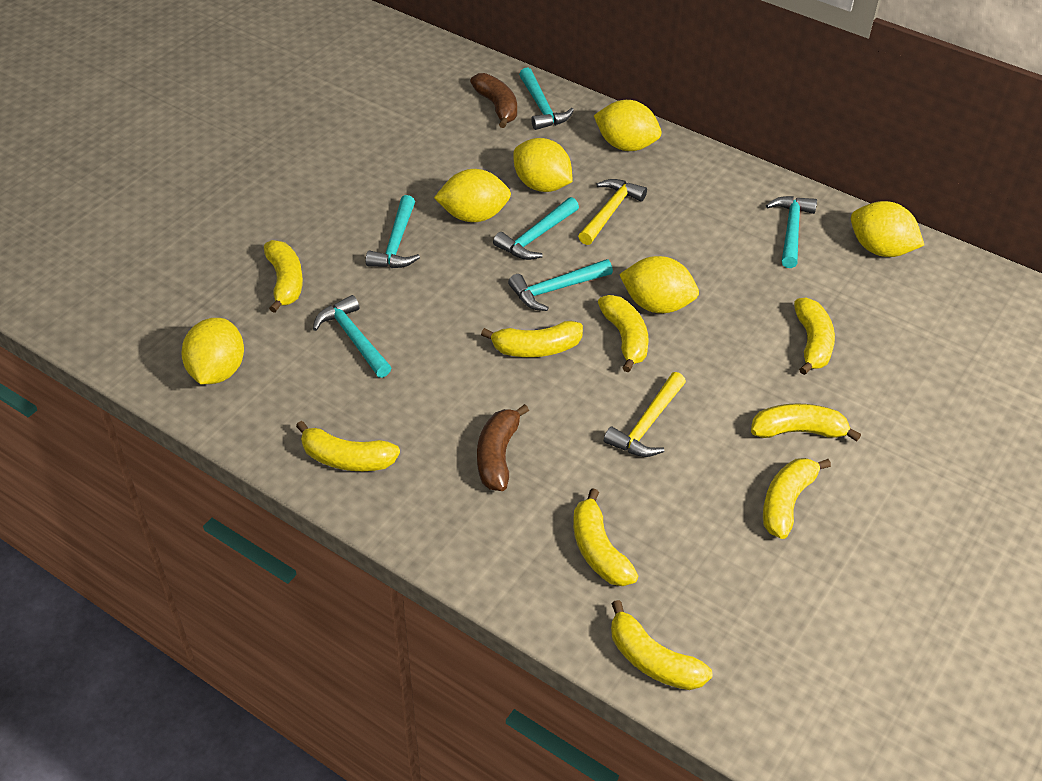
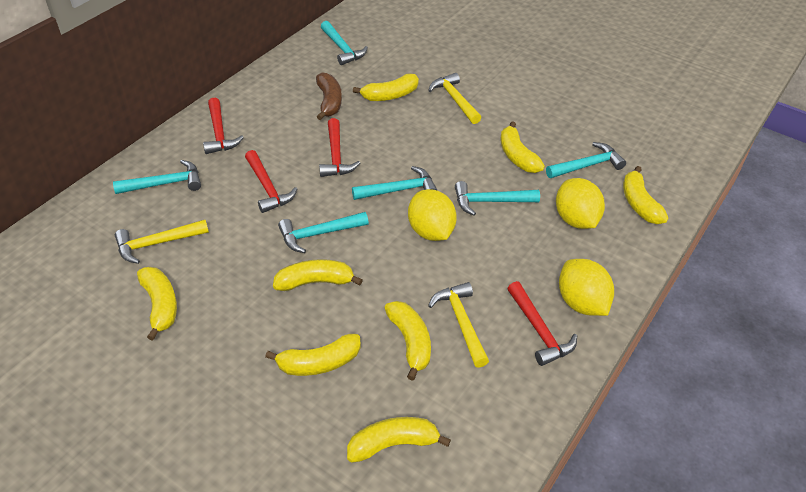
brown banana: 2 -> 1
red hammer: 0 -> 4
yellow banana: 9 -> 8
yellow hammer: 2 -> 3
yellow lemon: 6 -> 3

